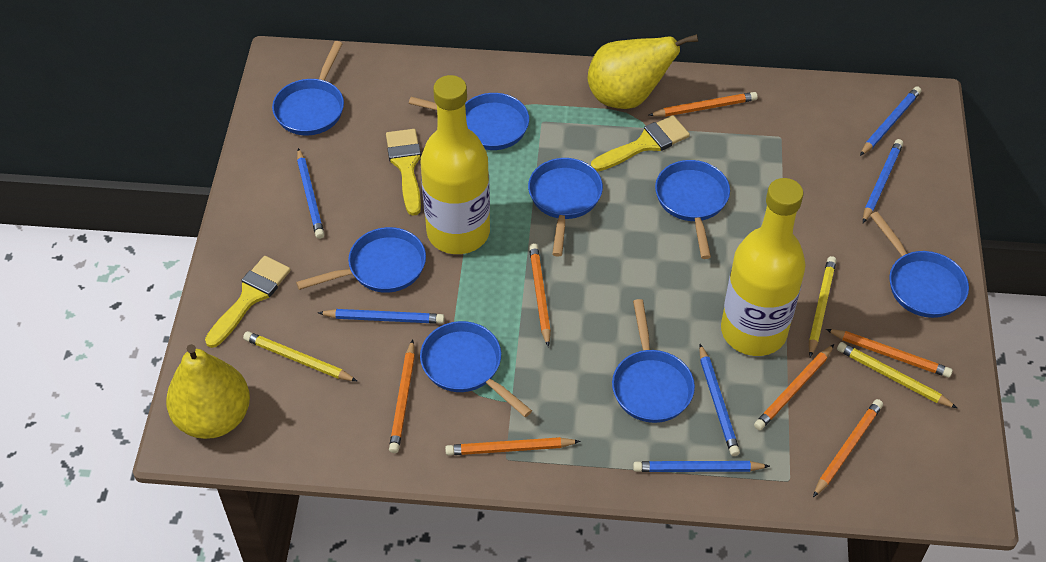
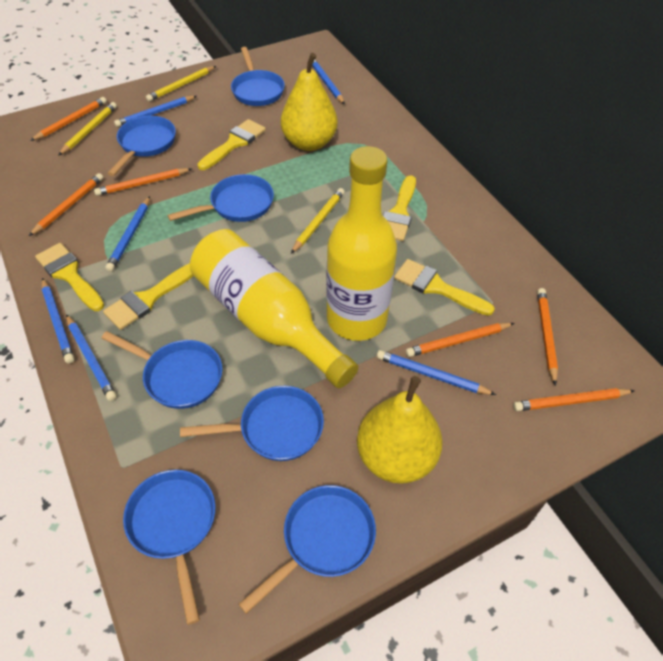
blue pan: 8 -> 7
orange pencil: 7 -> 6
yellow brush: 3 -> 5

